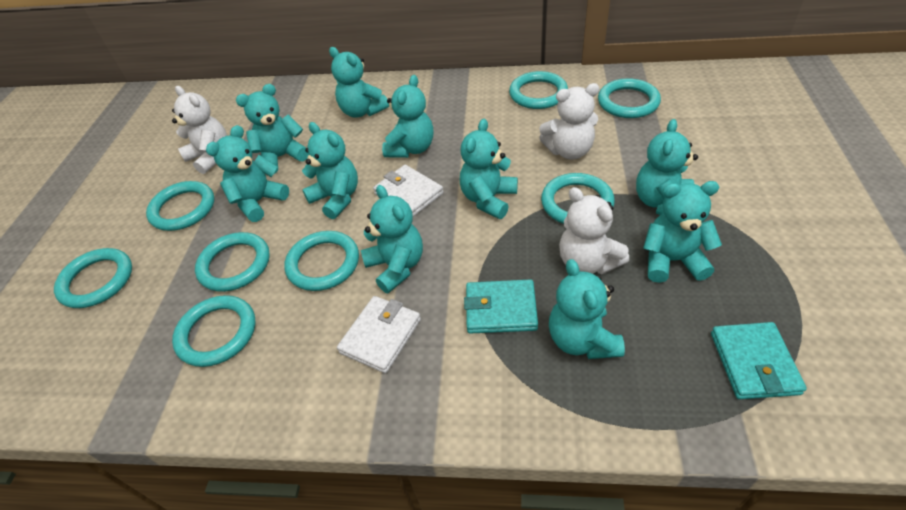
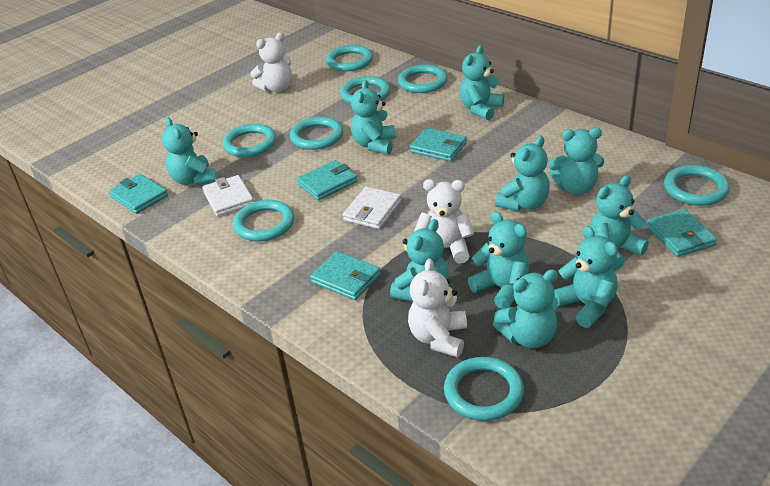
turquoise wallet: 2 -> 5

